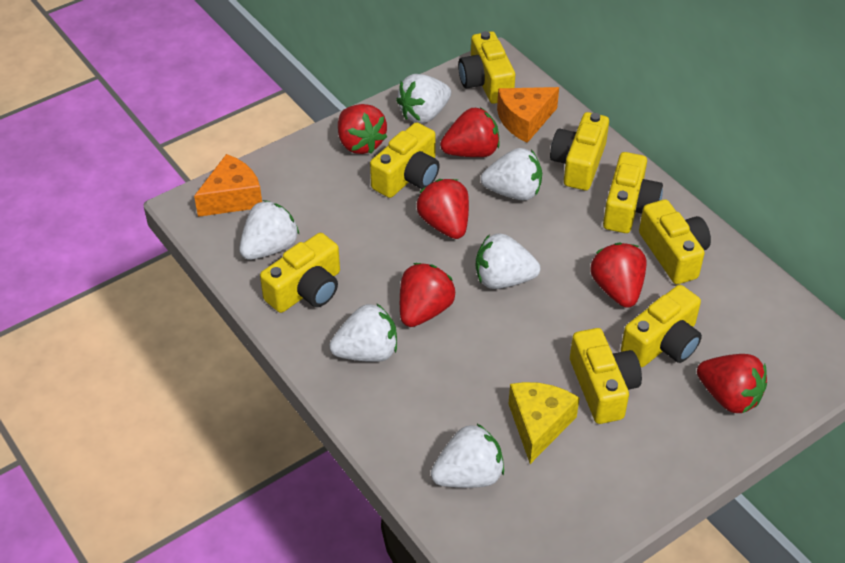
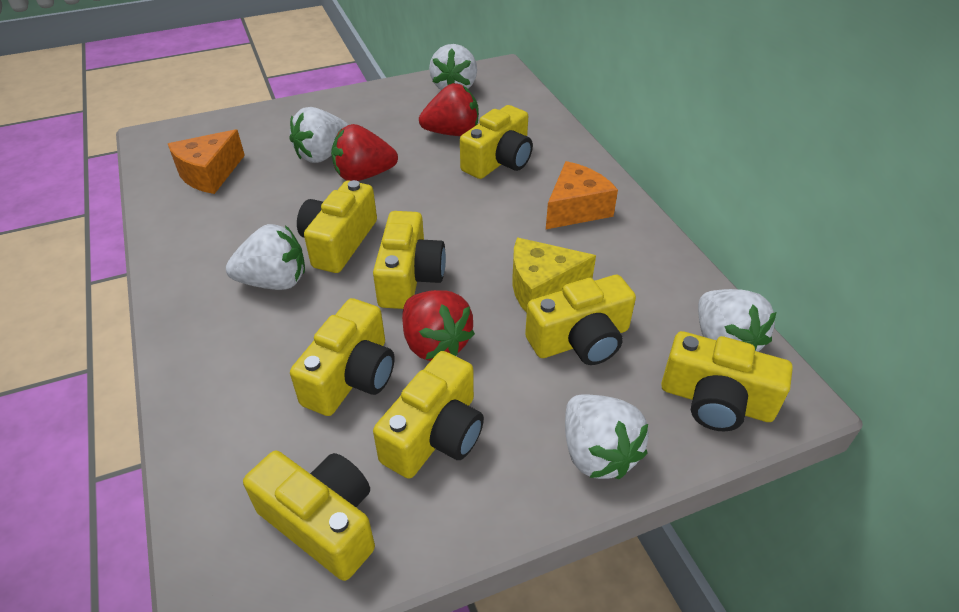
red strawberry: 6 -> 3
white strawberry: 6 -> 5

